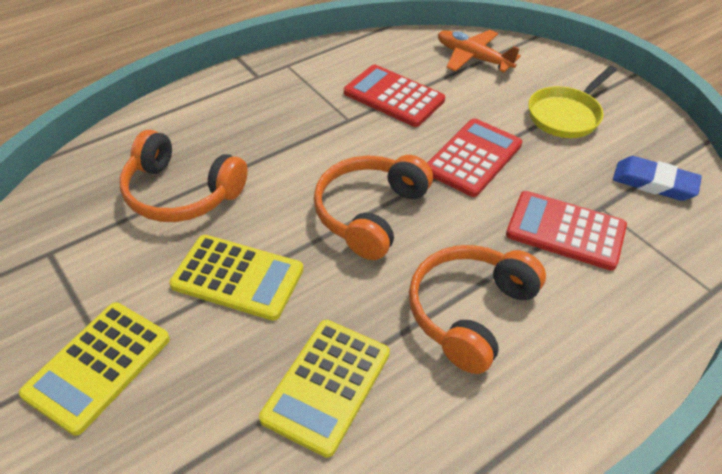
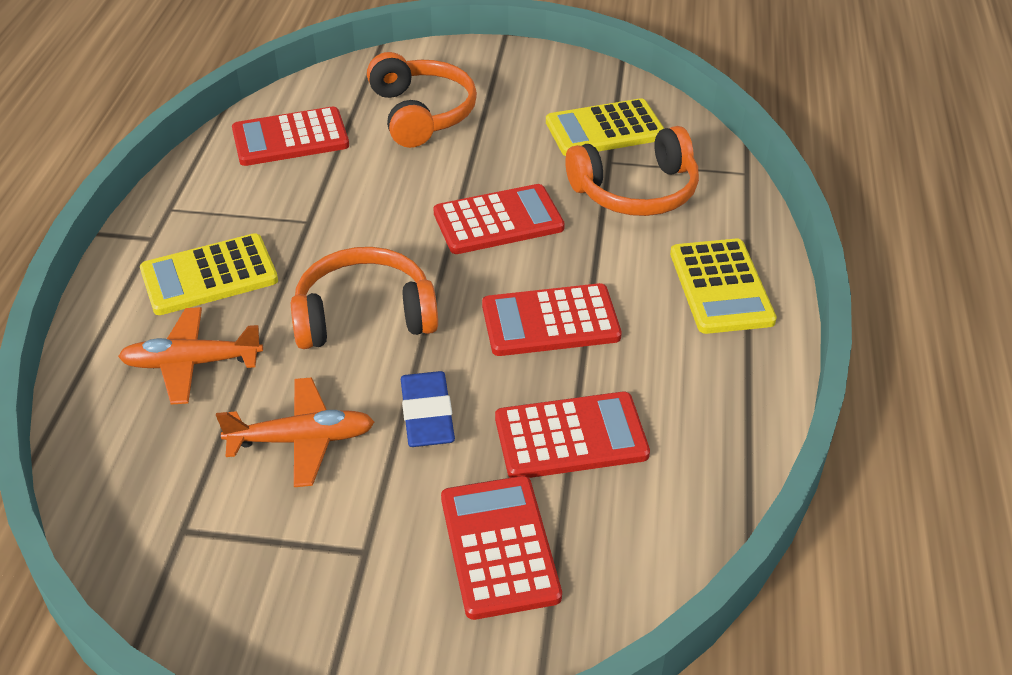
orange plane: 1 -> 2
red calculator: 3 -> 5
yellow pan: 1 -> 0

